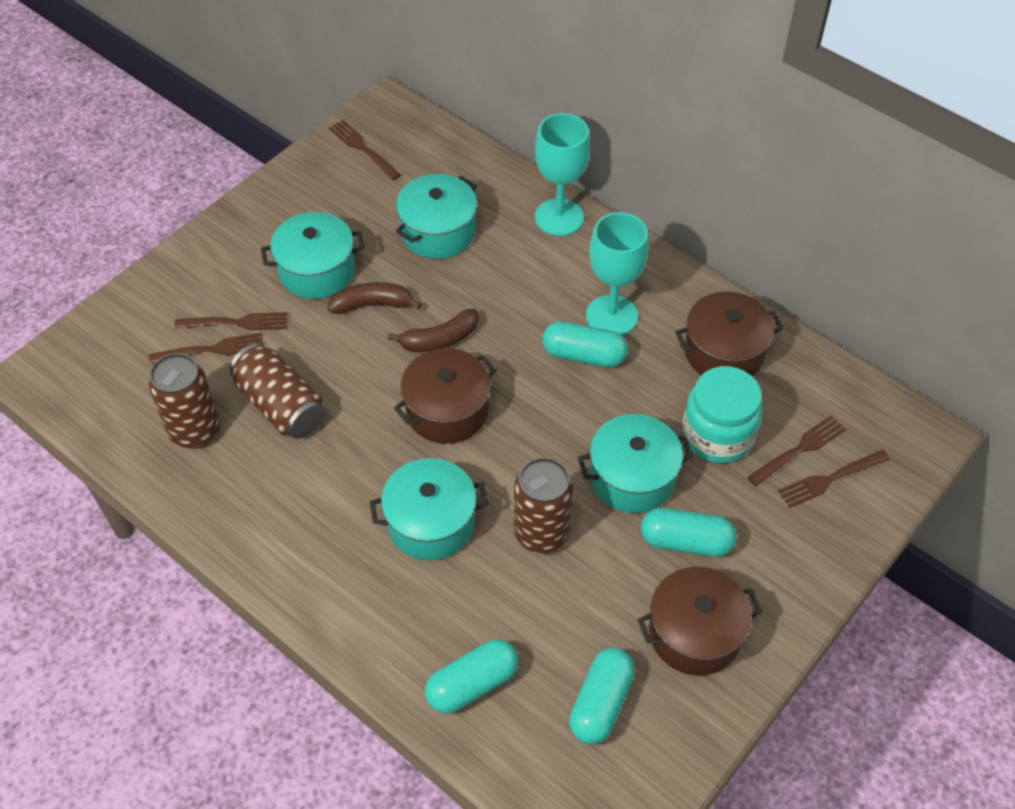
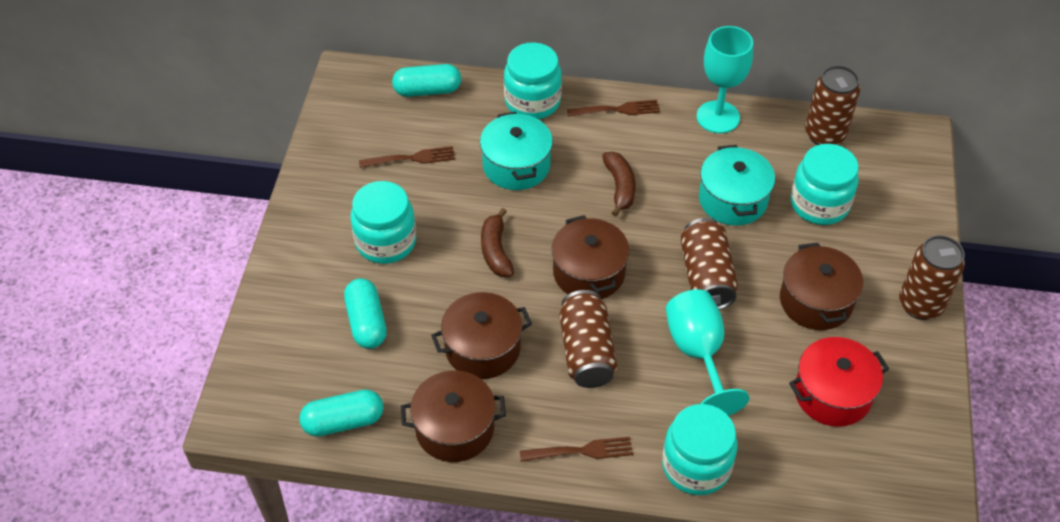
brown can: 3 -> 4
brown fork: 5 -> 3
brown pot: 3 -> 4
red pot: 0 -> 1
turquoise capsule: 4 -> 3
turquoise jar: 1 -> 4
turquoise pot: 4 -> 2

